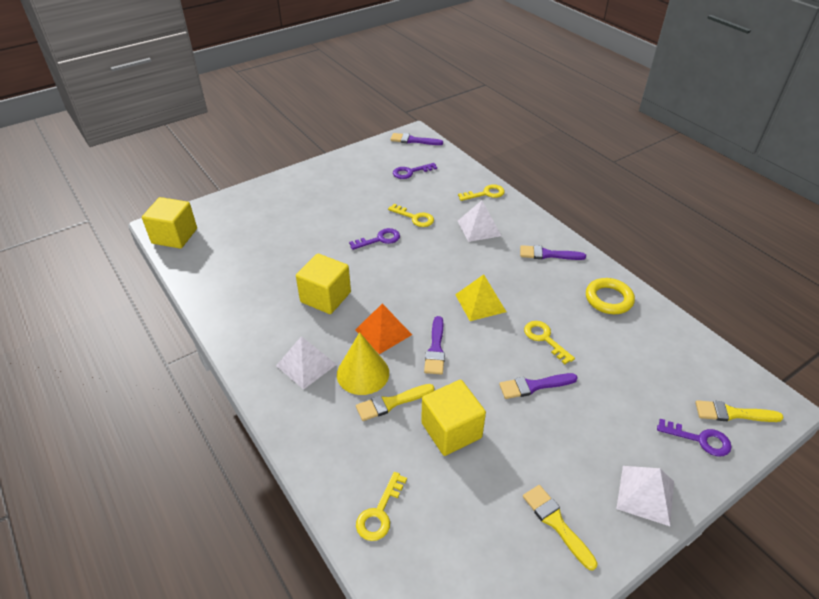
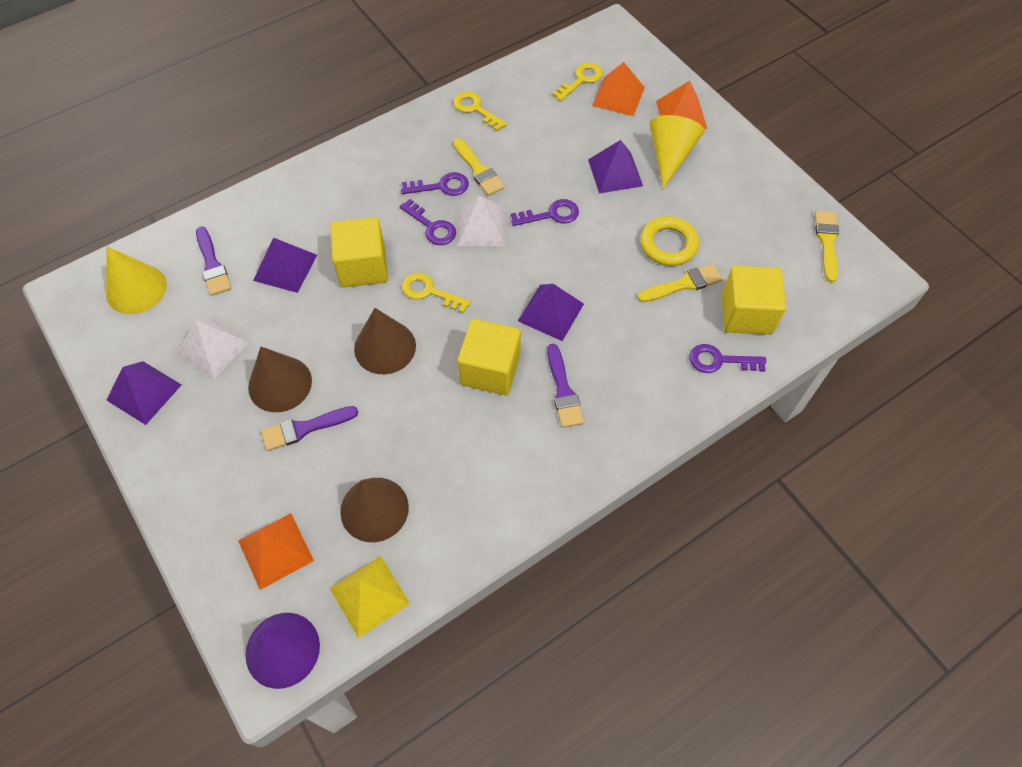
brown cone: 0 -> 3
orange pyramid: 1 -> 3
purple brush: 4 -> 3
purple cone: 0 -> 1
purple key: 3 -> 4
purple pyramid: 0 -> 4
white pyramid: 3 -> 2
yellow cone: 1 -> 2
yellow key: 4 -> 3

